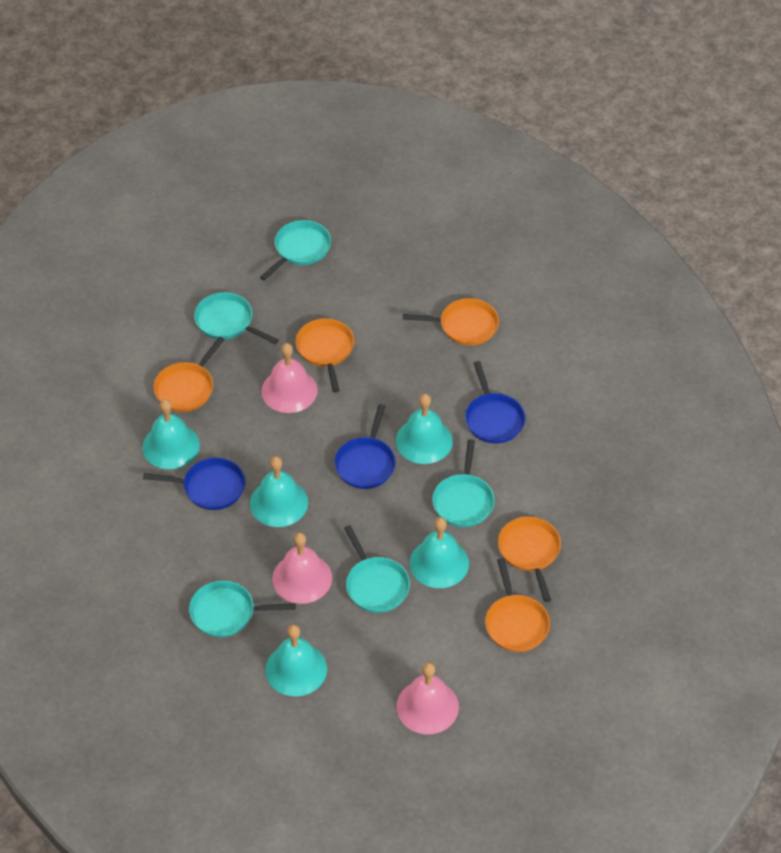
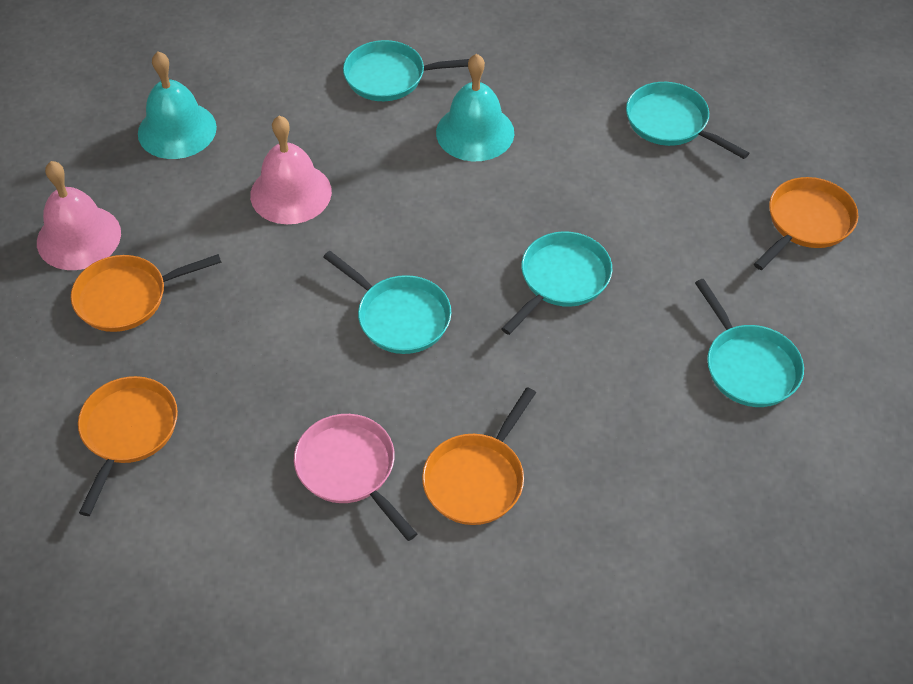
blue pan: 3 -> 0
orange pan: 5 -> 4
pink bell: 3 -> 2
pink pan: 0 -> 1
turquoise bell: 5 -> 2

